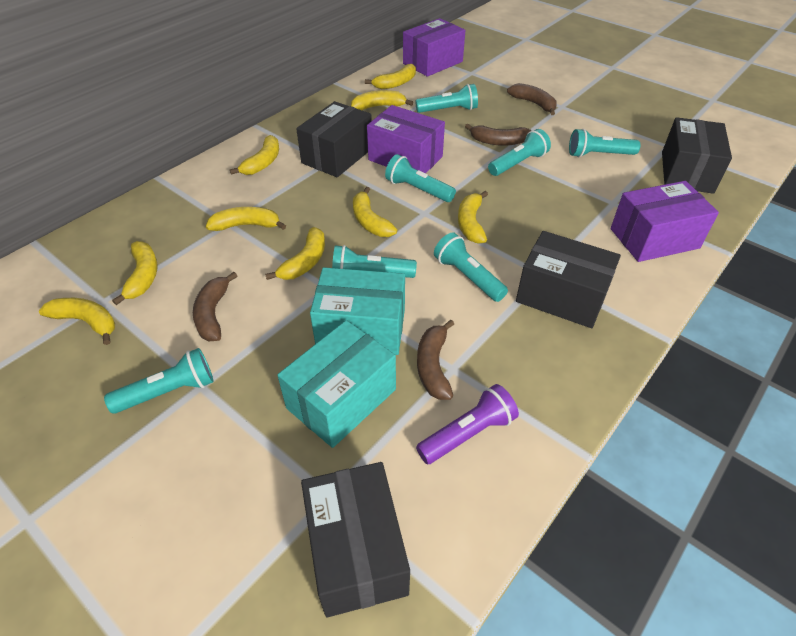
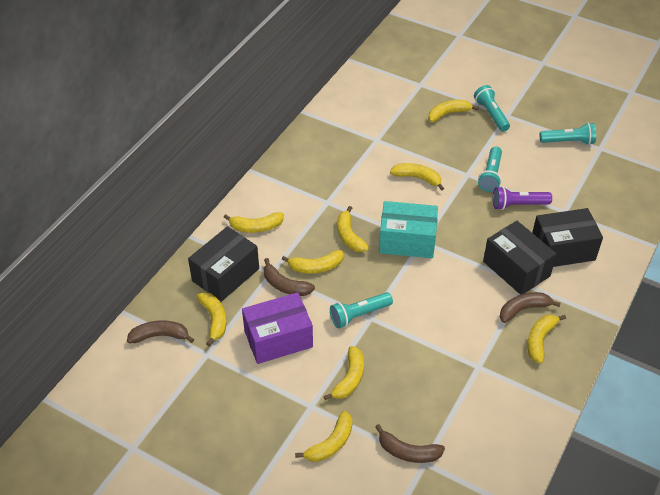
black box: 4 -> 3
purple box: 3 -> 1
turquoise box: 2 -> 1
turquoise flashlight: 7 -> 4

